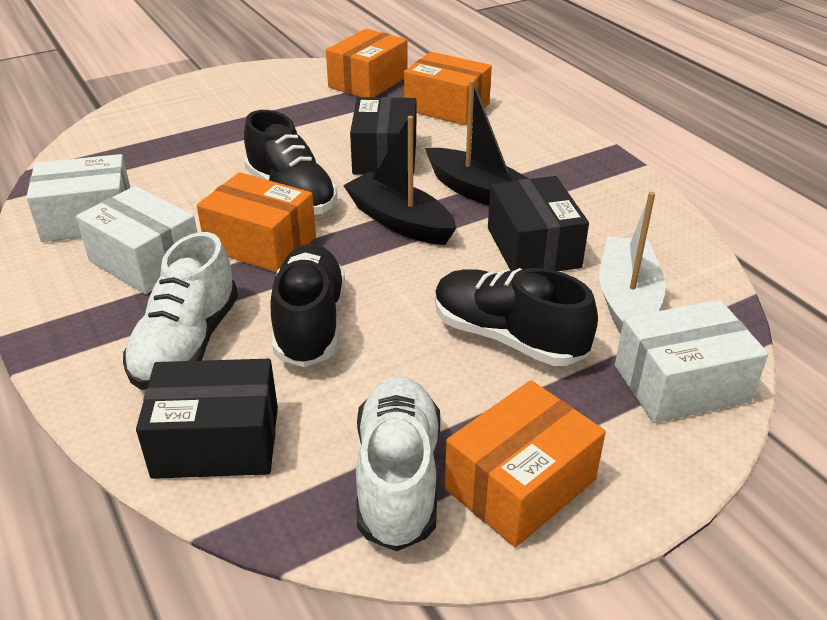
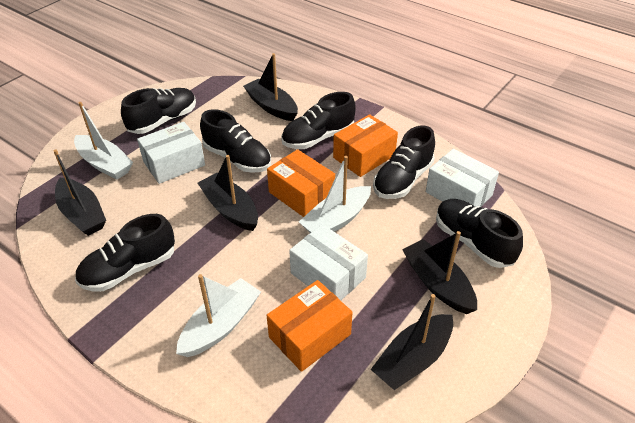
black boat: 2 -> 5
black box: 3 -> 0
black shoe: 3 -> 6
orange box: 4 -> 3
white boat: 1 -> 3
white shoe: 2 -> 0

